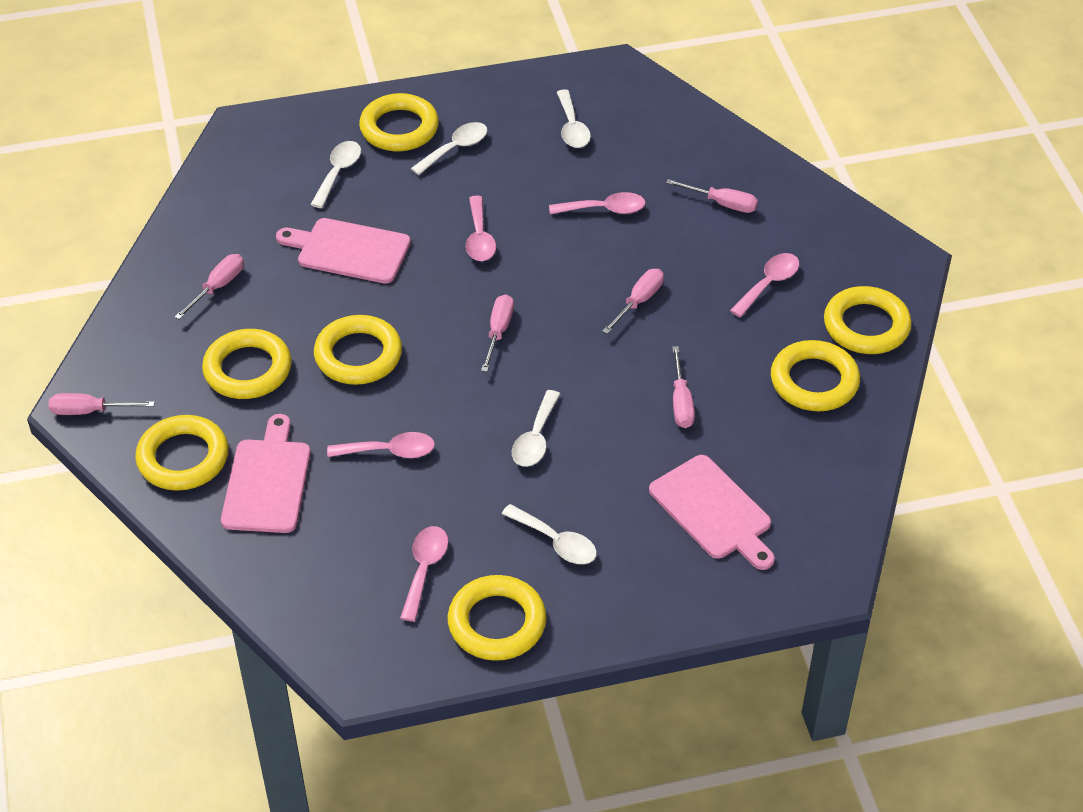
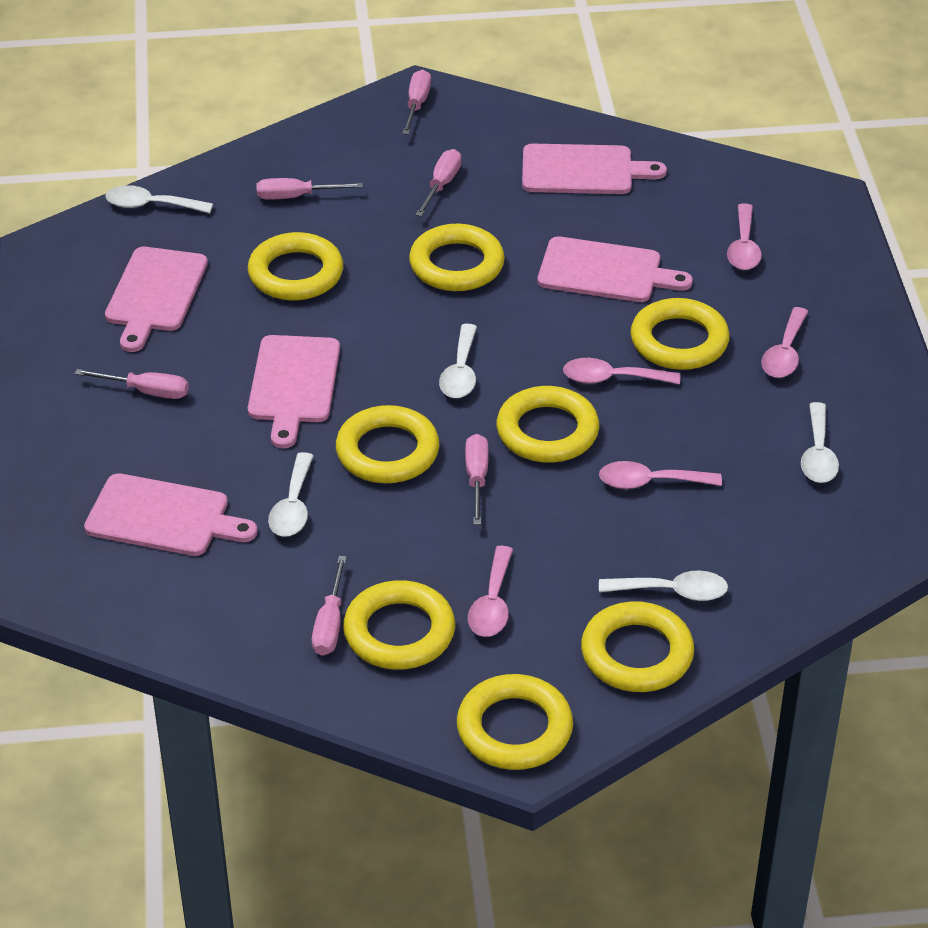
pink cutting board: 3 -> 5
yellow ring: 7 -> 8

